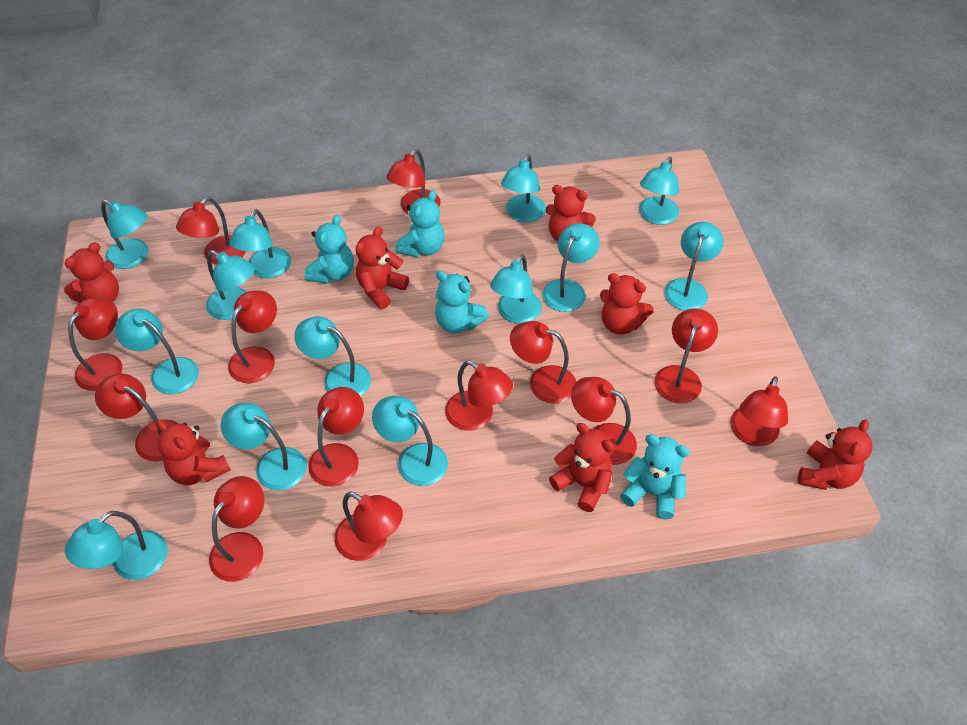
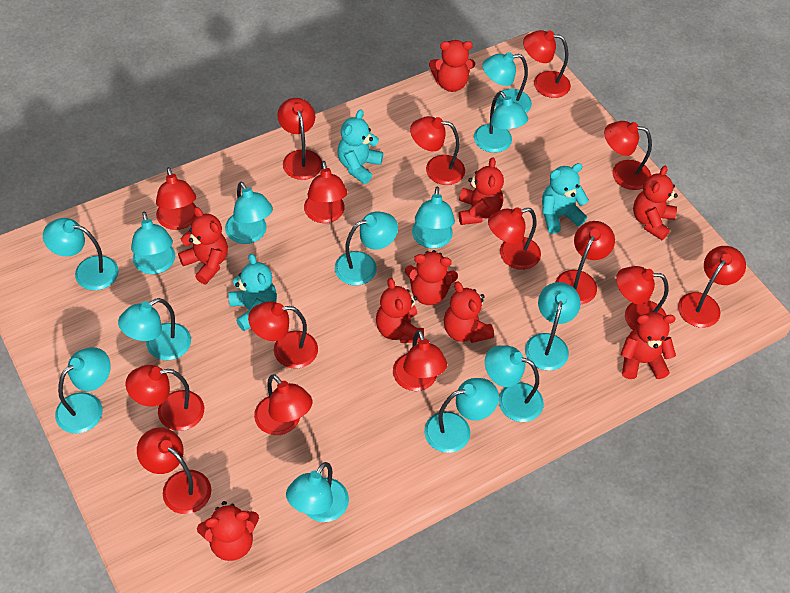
red lamp: 13 -> 15
red teddy bear: 7 -> 9
turquoise teddy bear: 4 -> 3

